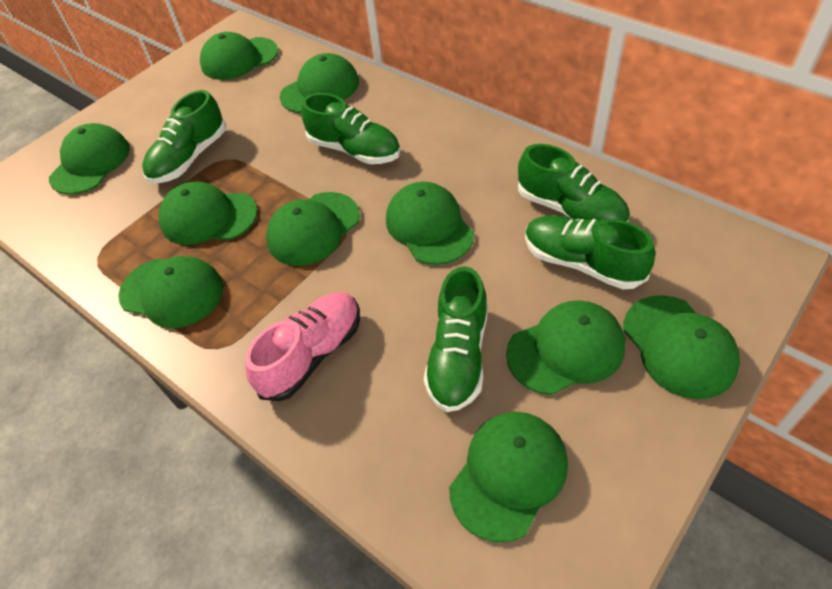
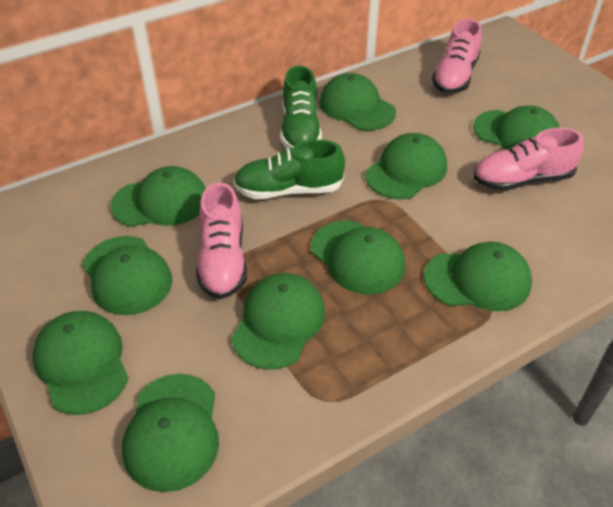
green shoe: 5 -> 2
pink shoe: 1 -> 3

